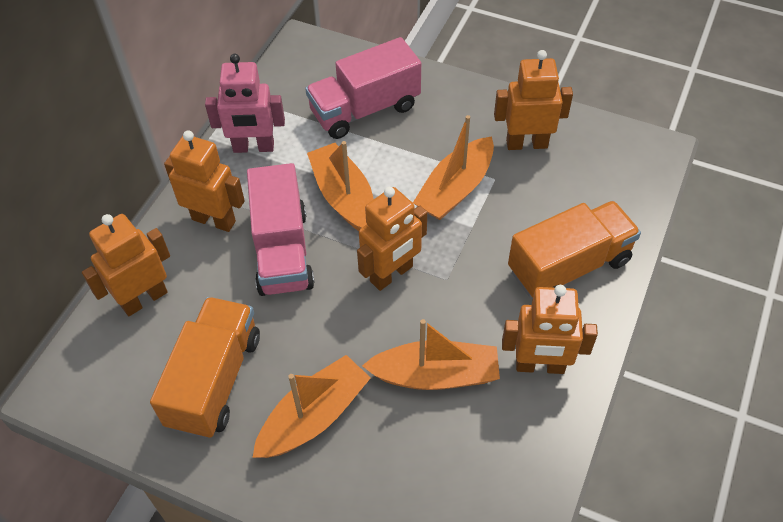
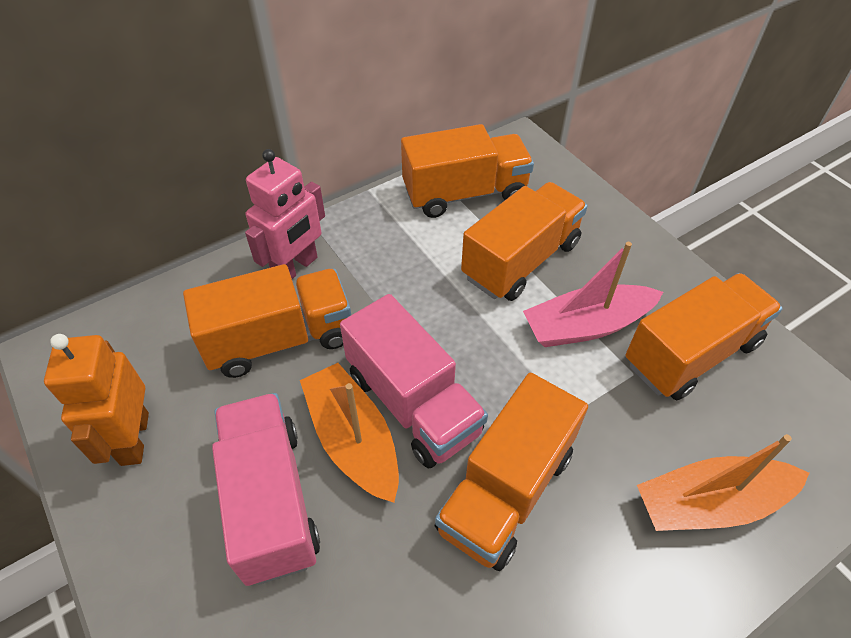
orange boat: 4 -> 2
orange robot: 5 -> 1
orange truck: 2 -> 5
pink boat: 0 -> 1

